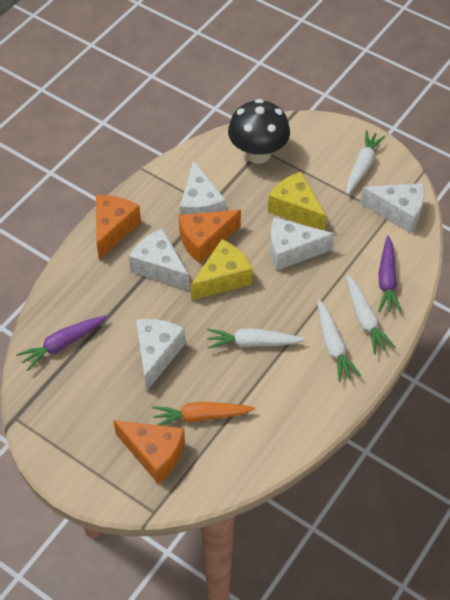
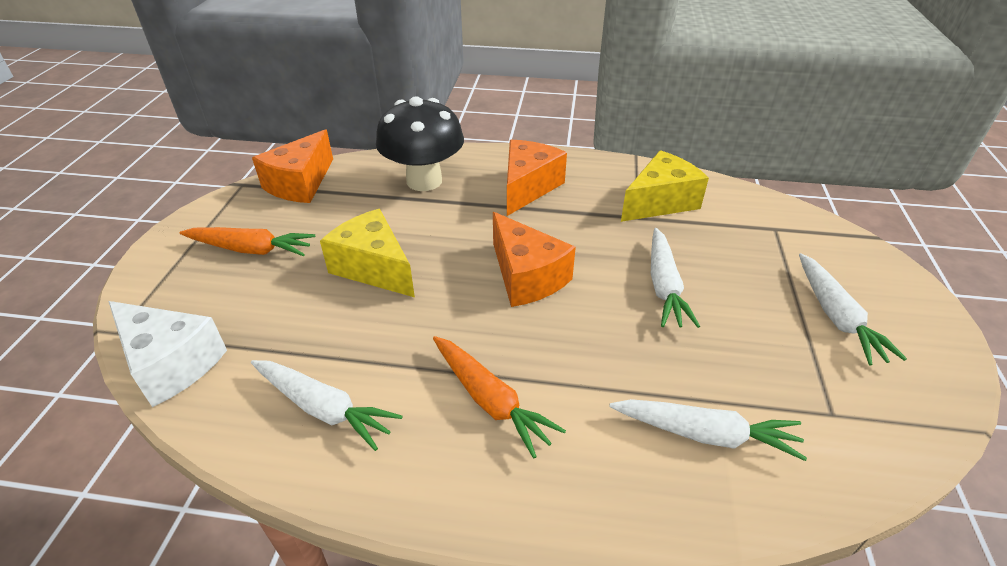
orange carrot: 1 -> 2
purple carrot: 2 -> 0
white cheese: 5 -> 1

